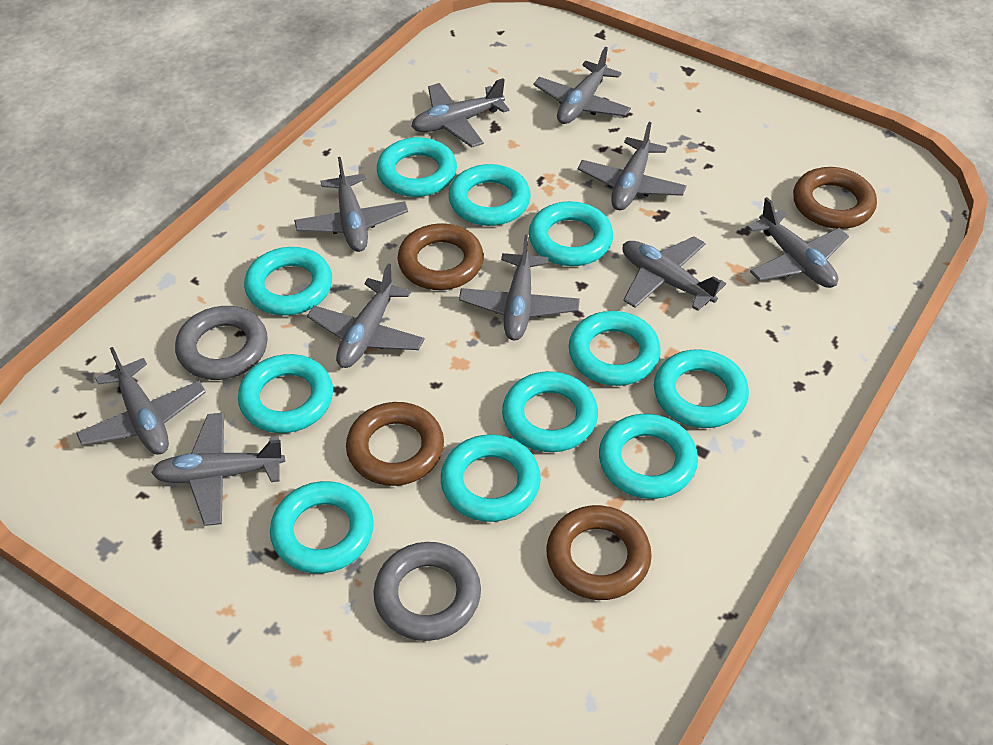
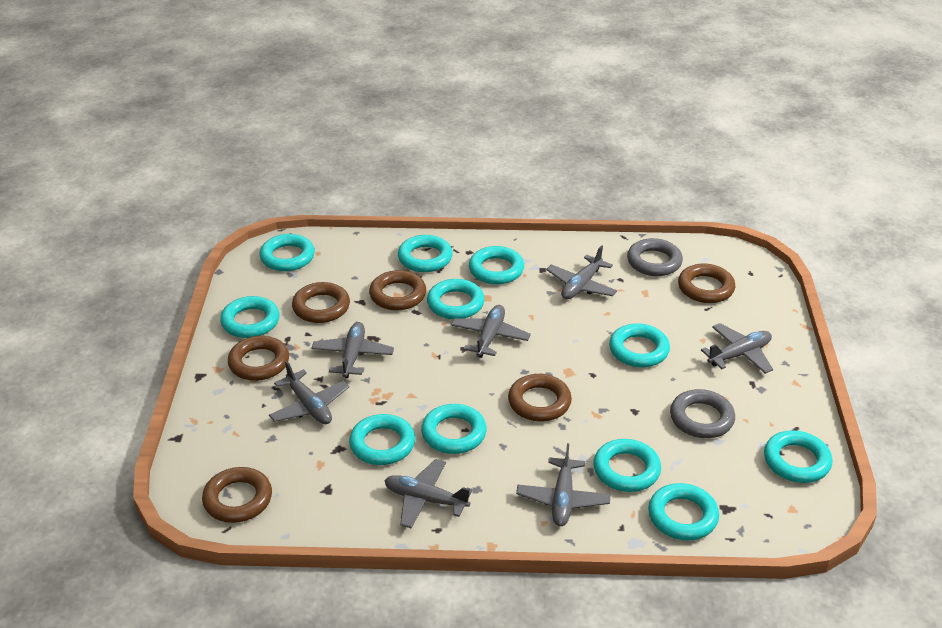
brown ring: 4 -> 6
grey plane: 10 -> 7

